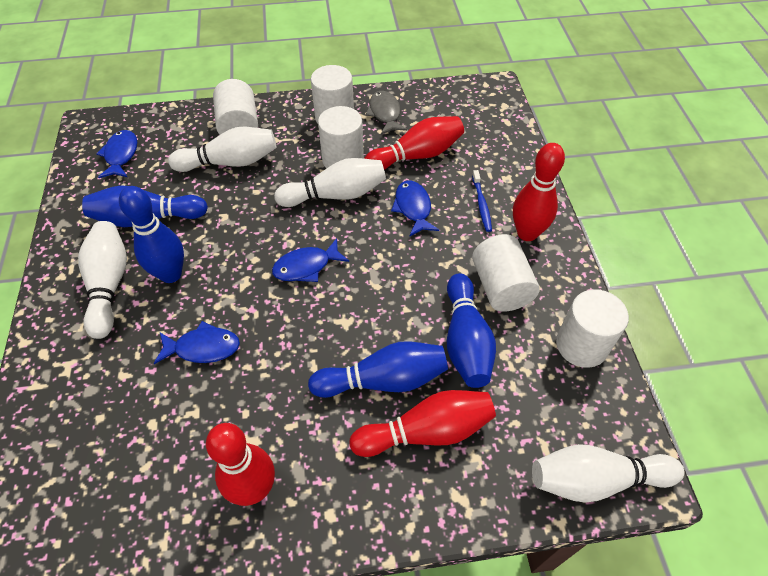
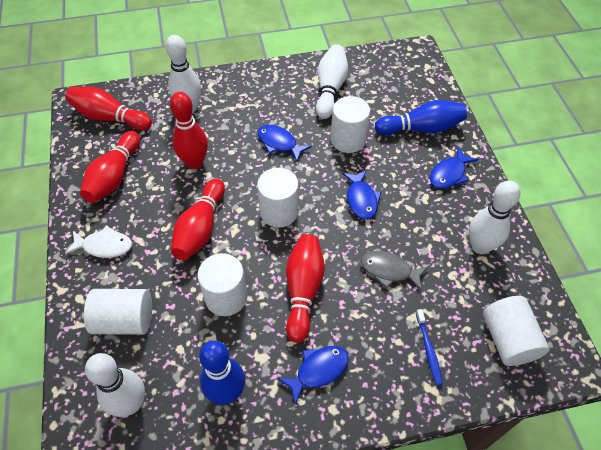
blue bowling pin: 4 -> 2
red bowling pin: 4 -> 5
white fish: 0 -> 1

